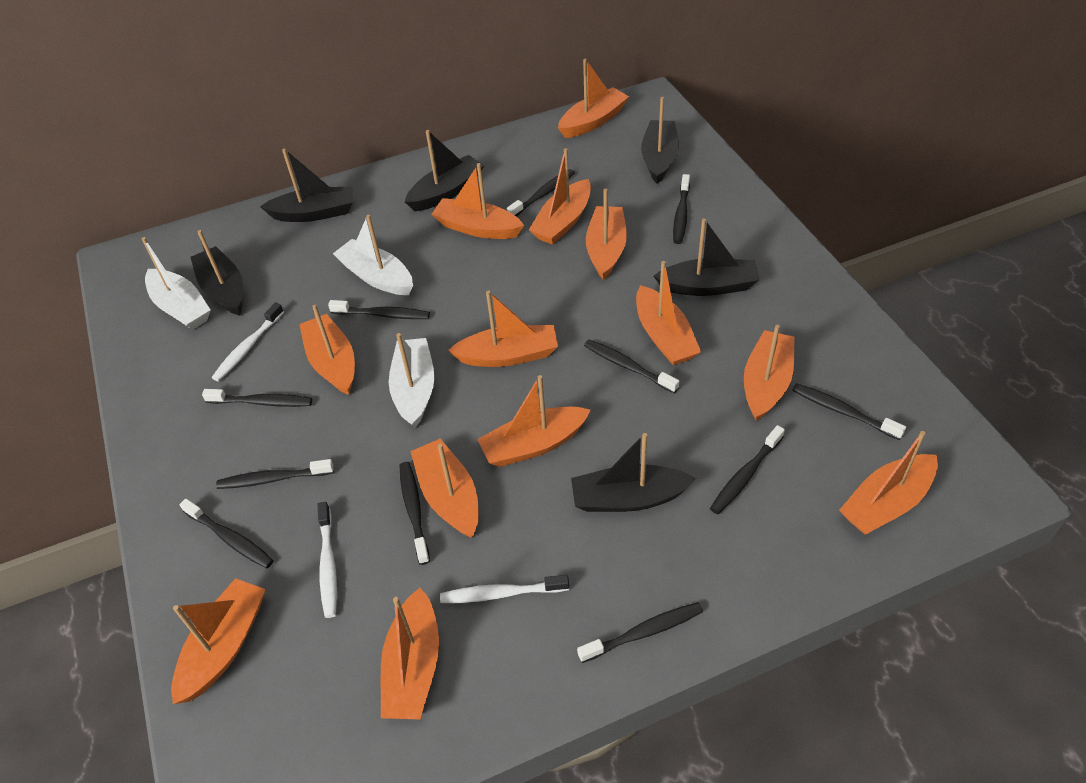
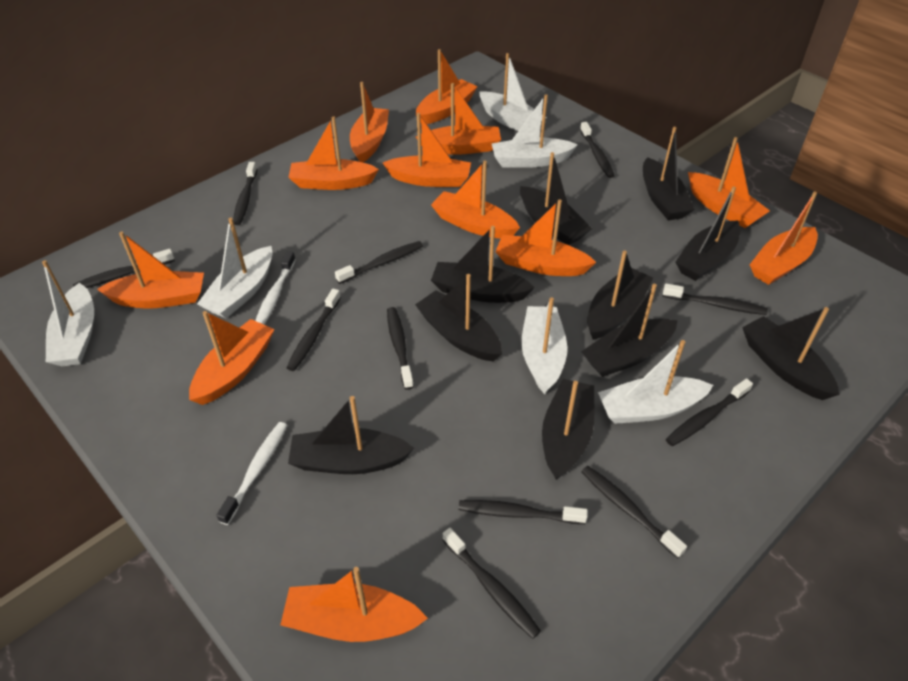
black boat: 6 -> 10
orange boat: 13 -> 12
white boat: 3 -> 6
white toothbrush: 3 -> 2

